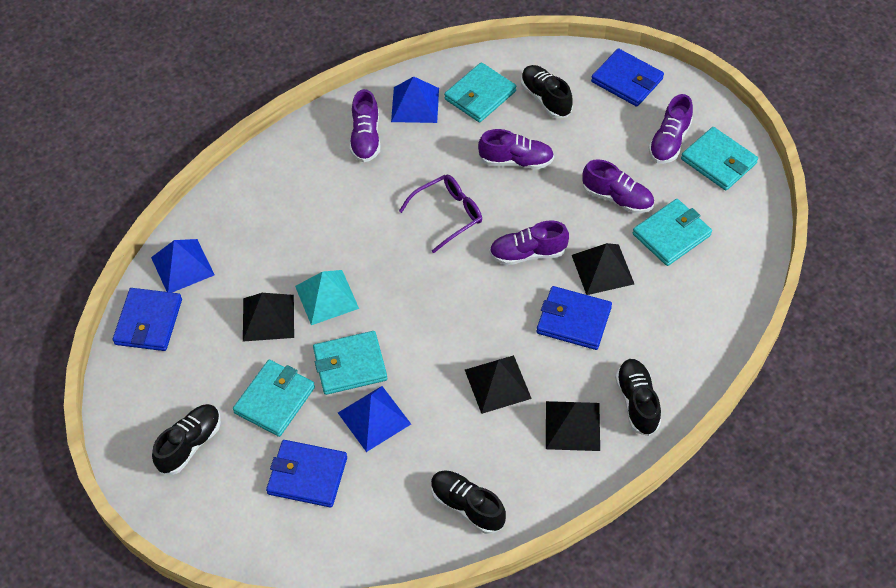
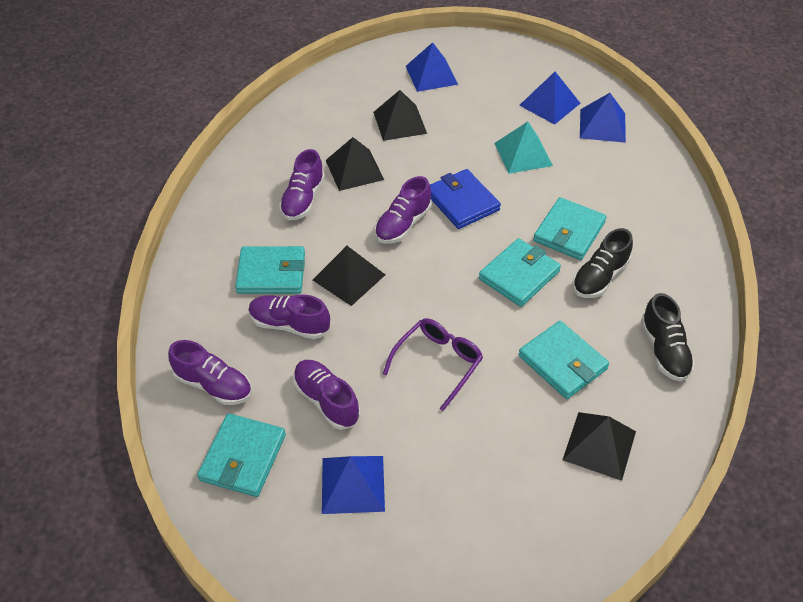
black shoe: 4 -> 2
blue pyramid: 3 -> 4
blue wallet: 4 -> 1

